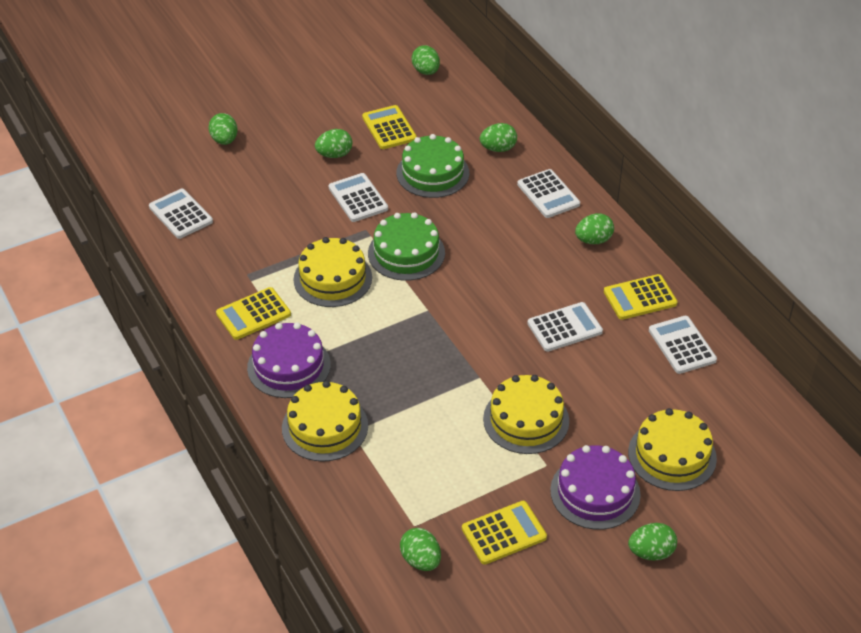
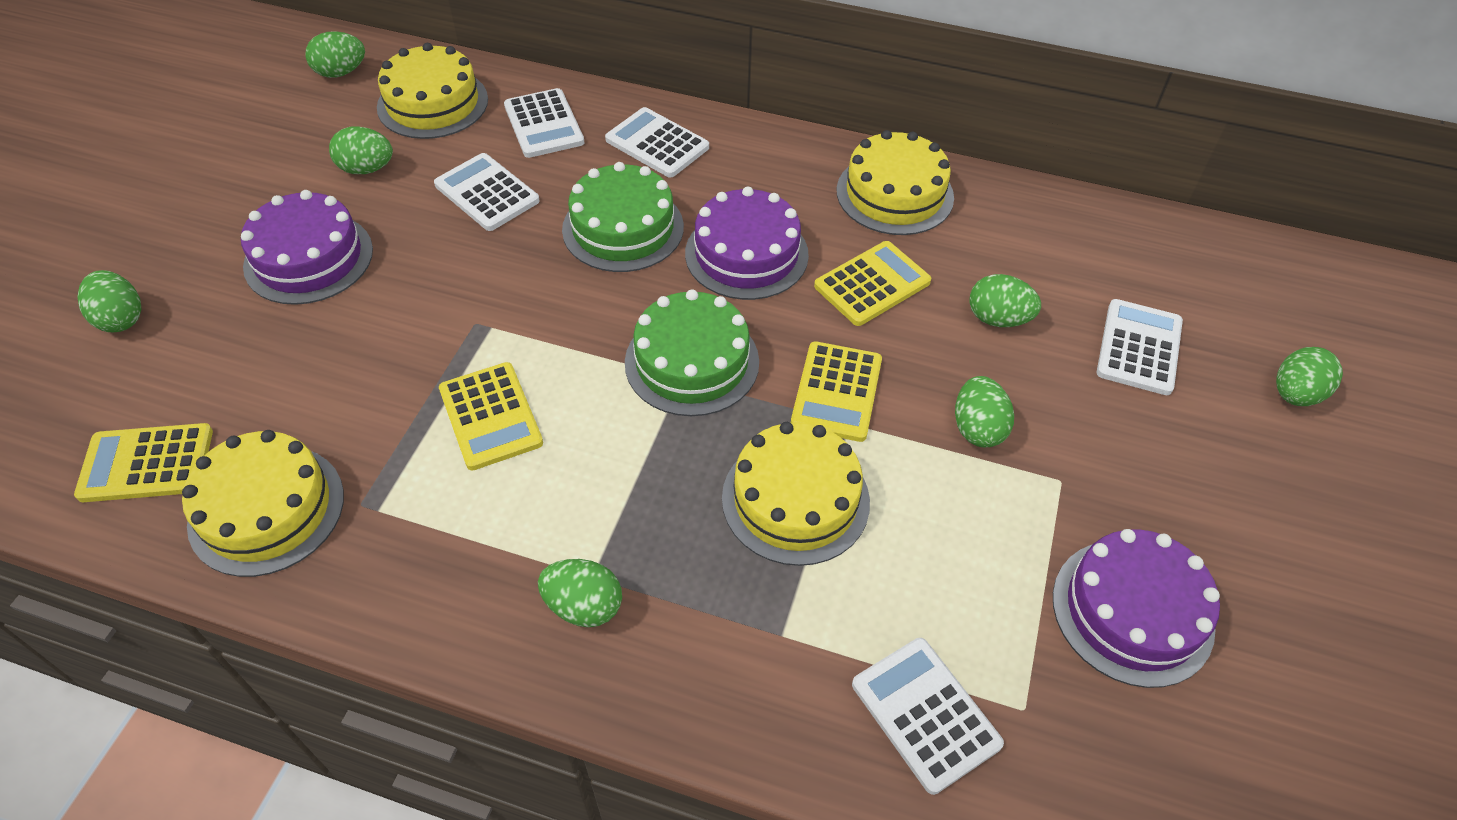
purple cake: 2 -> 3

